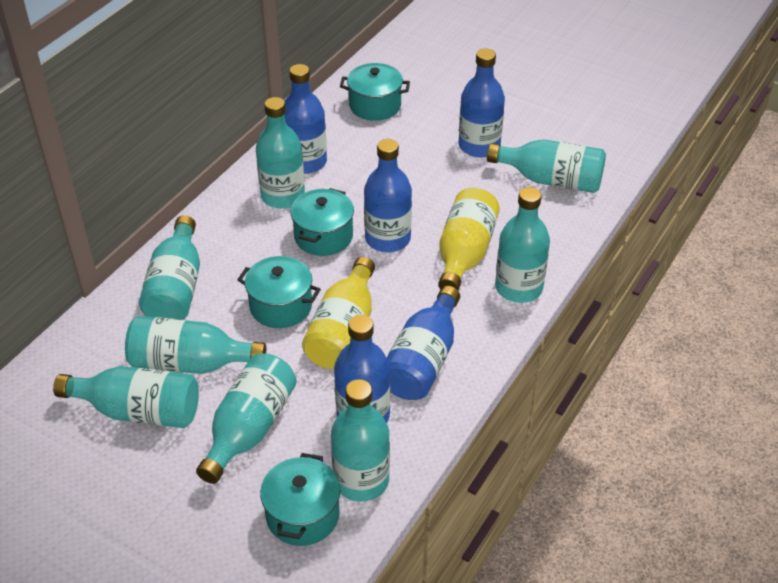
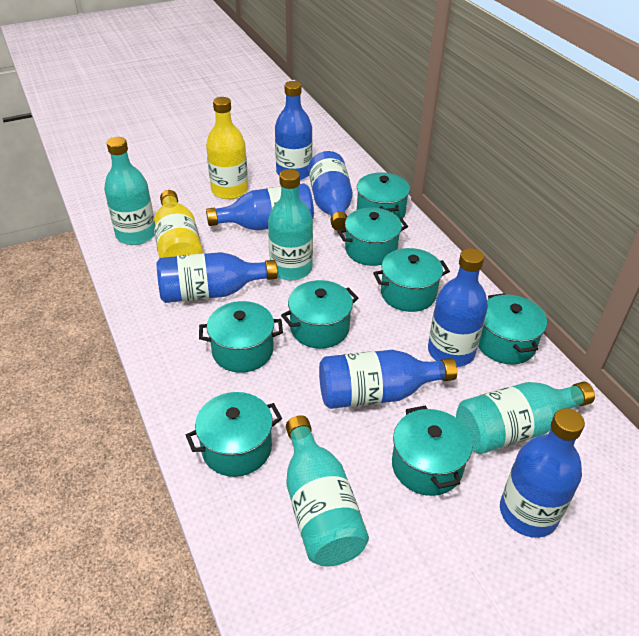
blue bottle: 5 -> 7
turquoise bottle: 8 -> 4
turquoise pot: 4 -> 8

